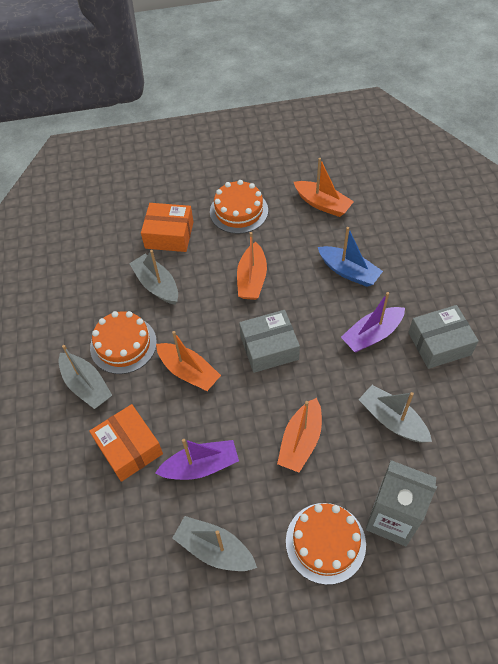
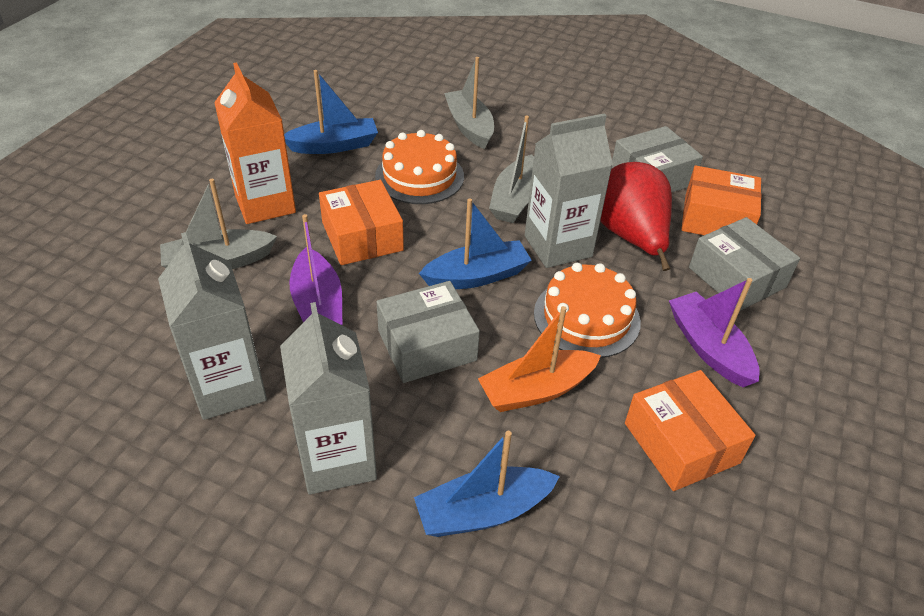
blue boat: 1 -> 3
grey boat: 4 -> 3
grey box: 2 -> 3
grey carton: 1 -> 3
orange boat: 4 -> 1
orange box: 2 -> 3
orange cake: 3 -> 2
orange carton: 0 -> 1
red pear: 0 -> 1

